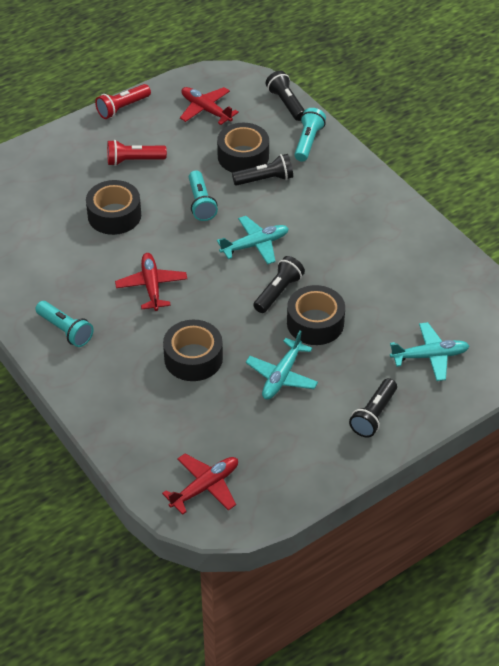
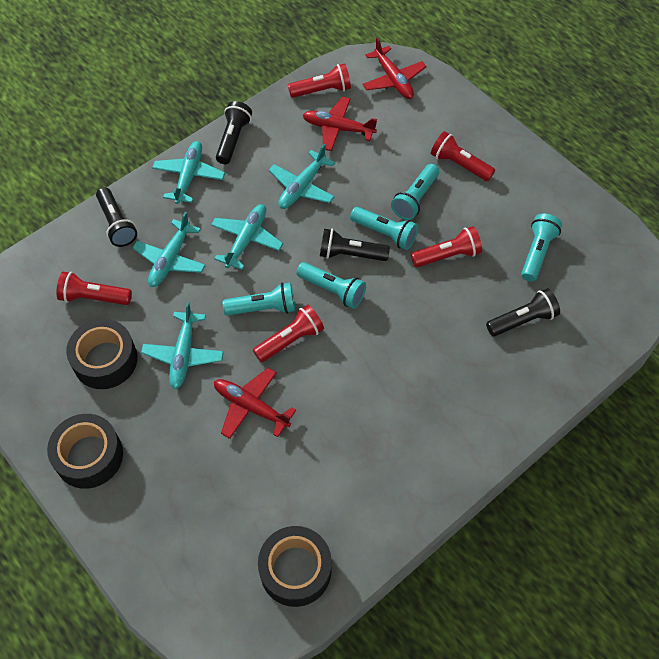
black tape: 4 -> 3
red flashlight: 2 -> 5
turquoise flashlight: 3 -> 5
turquoise plane: 3 -> 5

